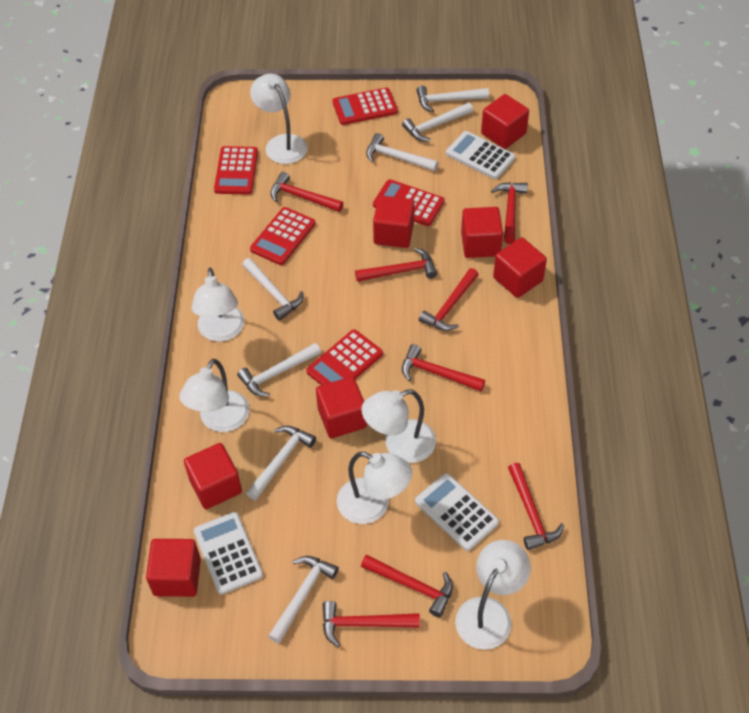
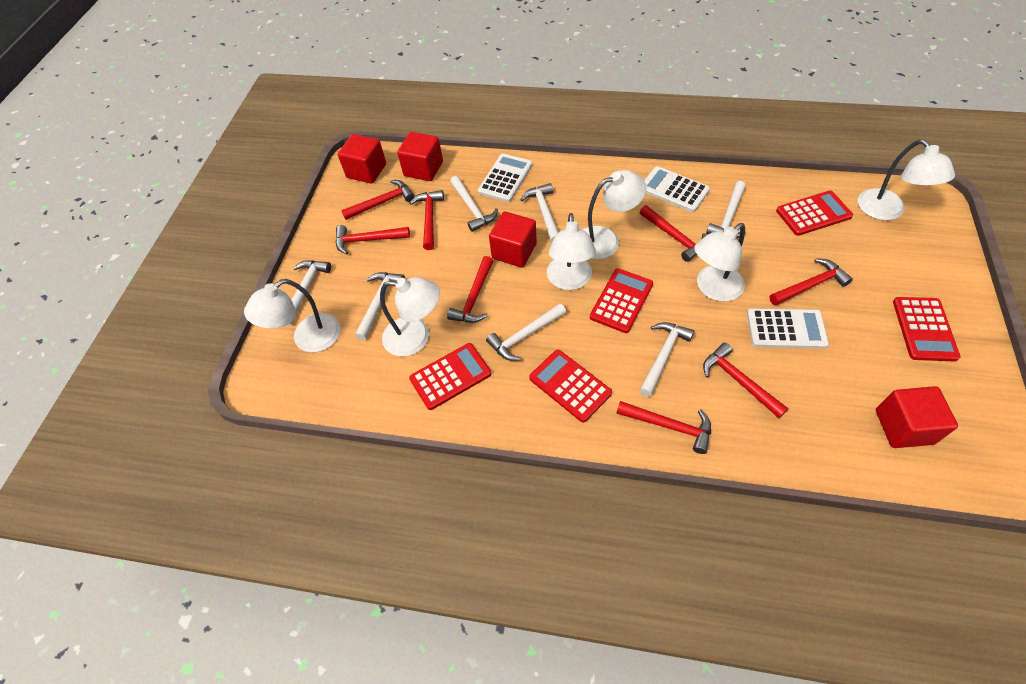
red cube: 7 -> 4

